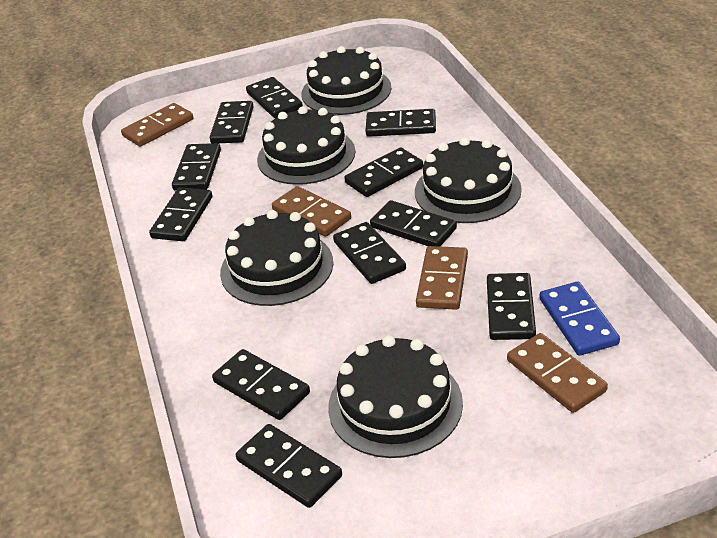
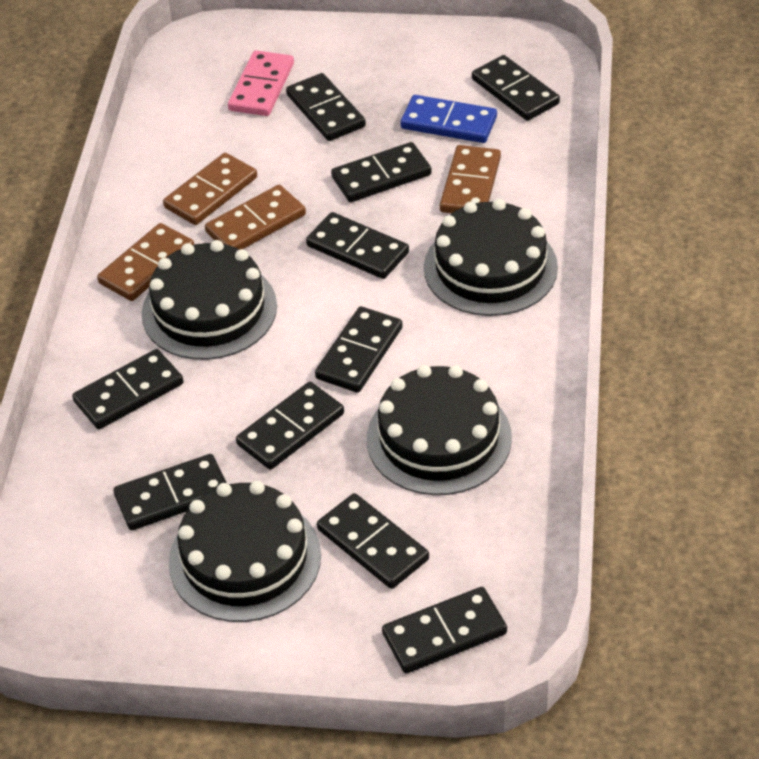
black cake: 5 -> 4
black domino: 11 -> 10
pink domino: 0 -> 1

